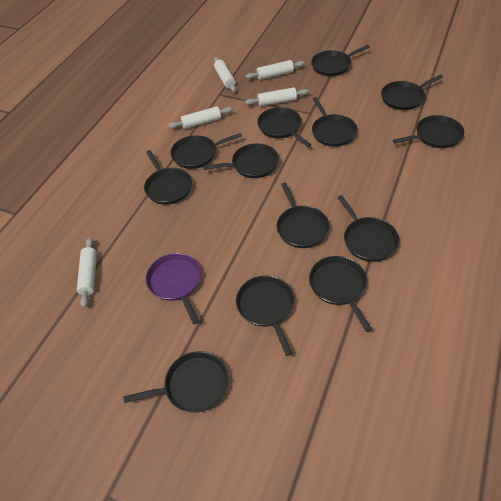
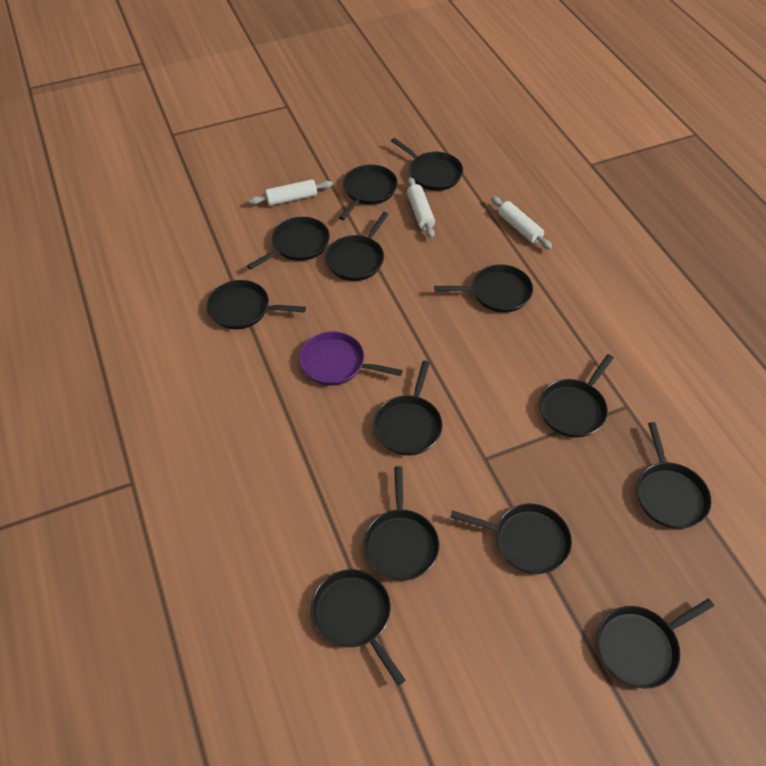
white rolling pin: 5 -> 3

